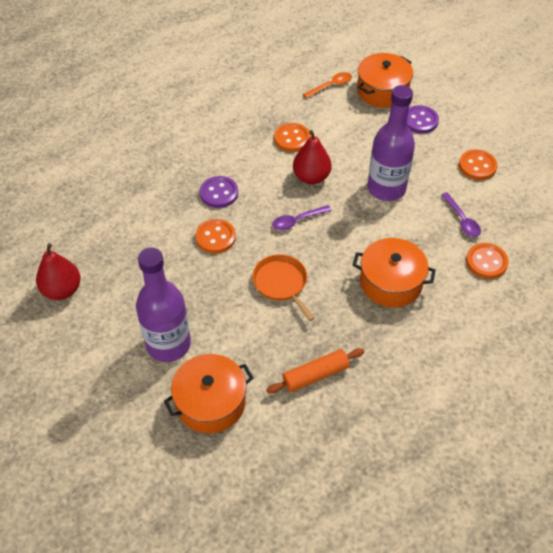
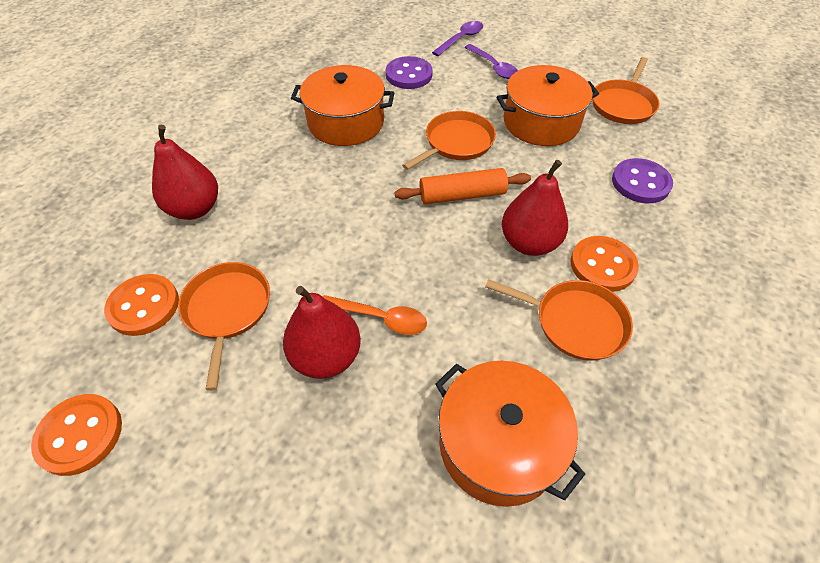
orange button: 4 -> 3
orange pan: 1 -> 4
purple bottle: 2 -> 0
red pear: 2 -> 3

